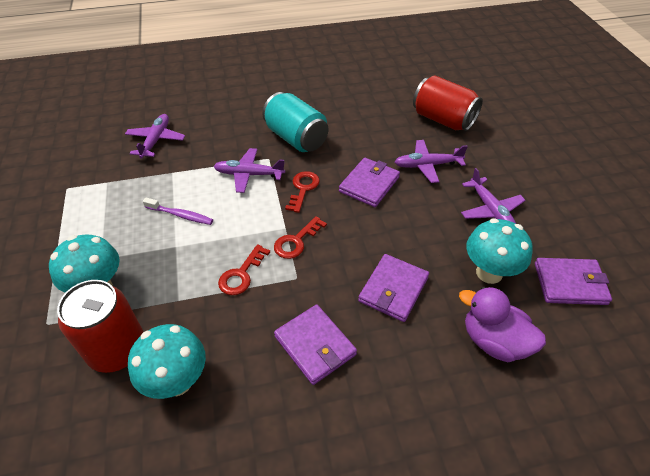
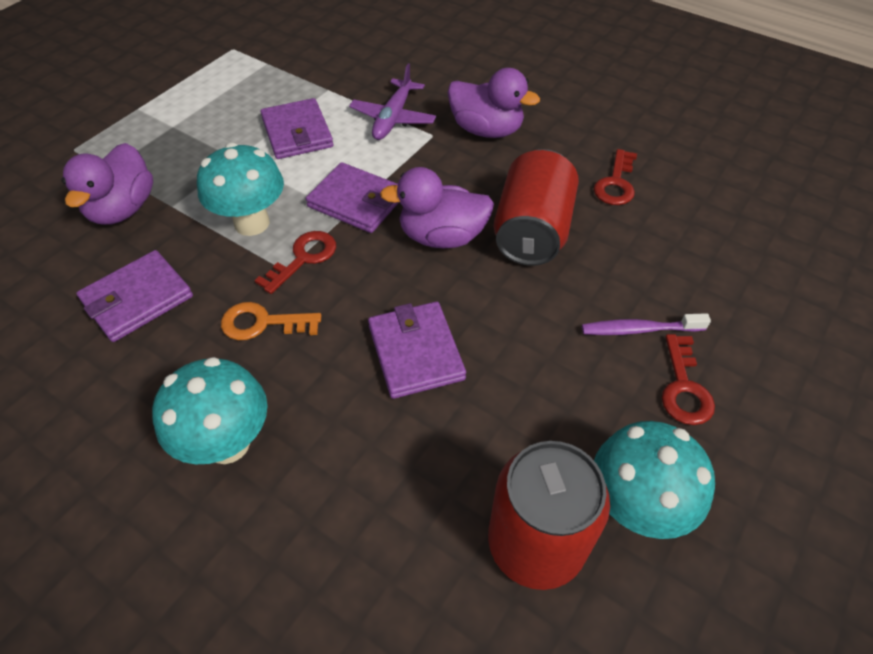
orange key: 0 -> 1
purple duck: 1 -> 3
purple plane: 4 -> 1
turquoise can: 1 -> 0

